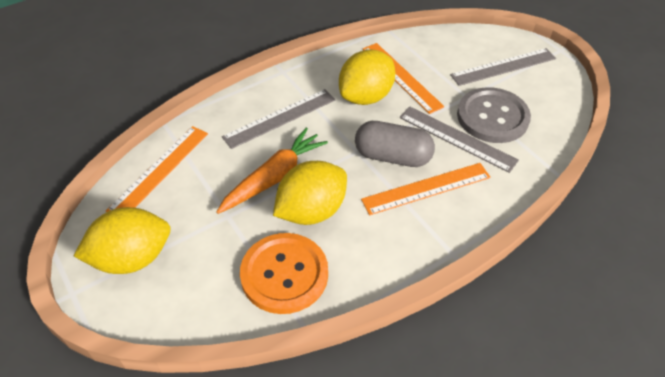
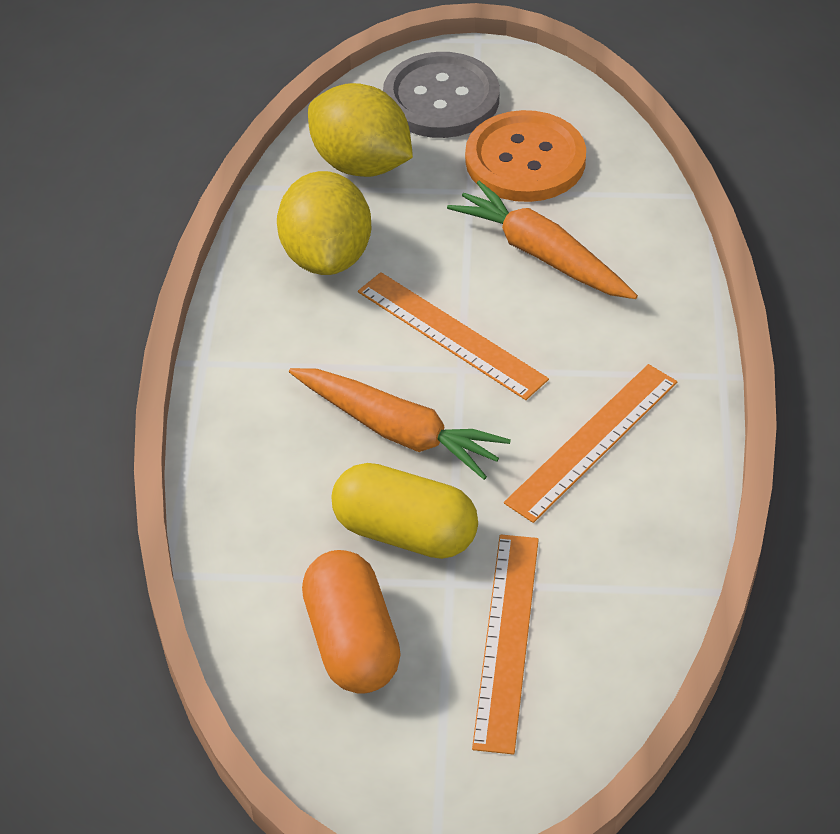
grey capsule: 1 -> 0
grey ruler: 3 -> 0
orange capsule: 0 -> 1
orange carrot: 1 -> 2
yellow capsule: 0 -> 1
yellow lemon: 3 -> 2

